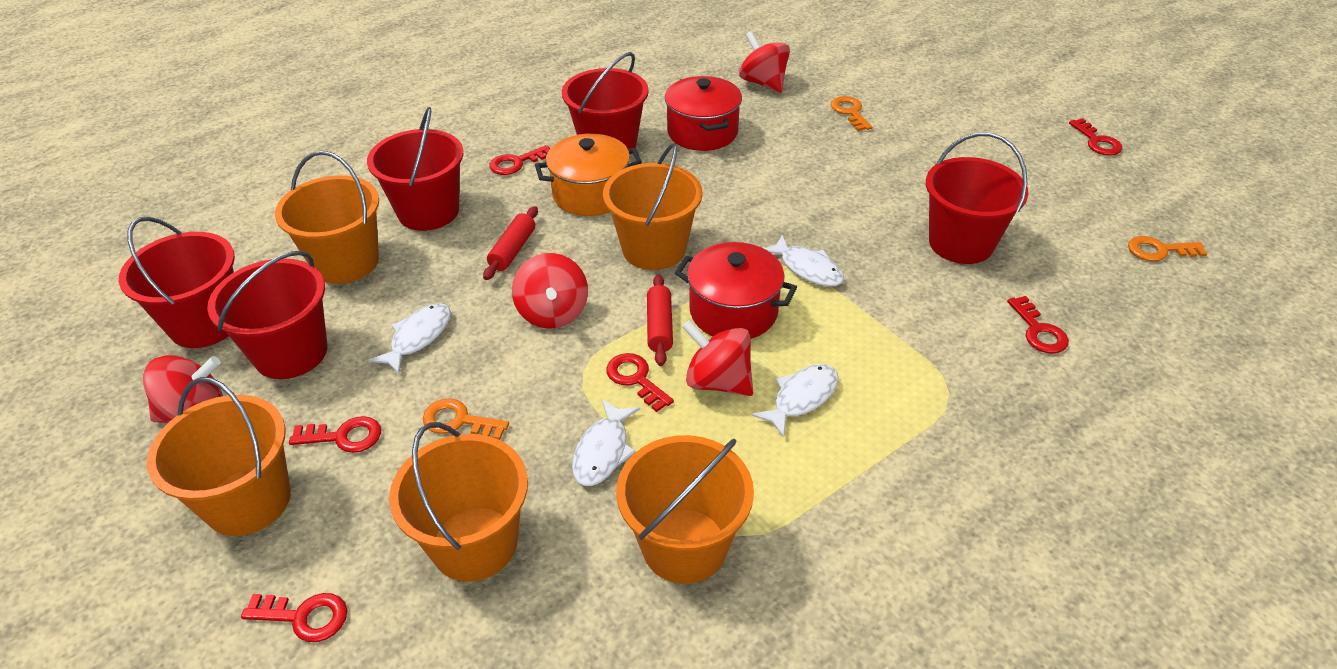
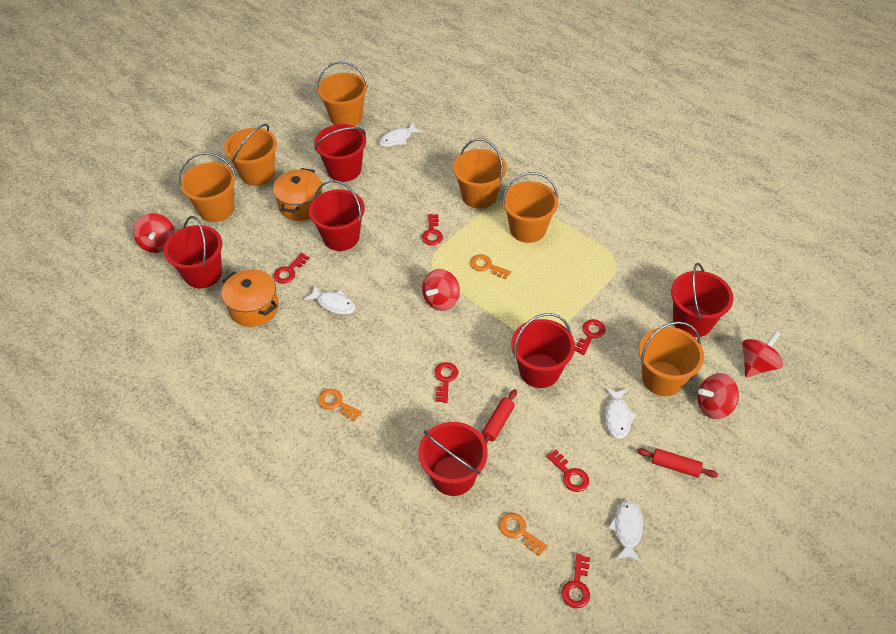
orange bucket: 5 -> 6
orange pot: 1 -> 2
red bucket: 5 -> 6
red pot: 2 -> 0

